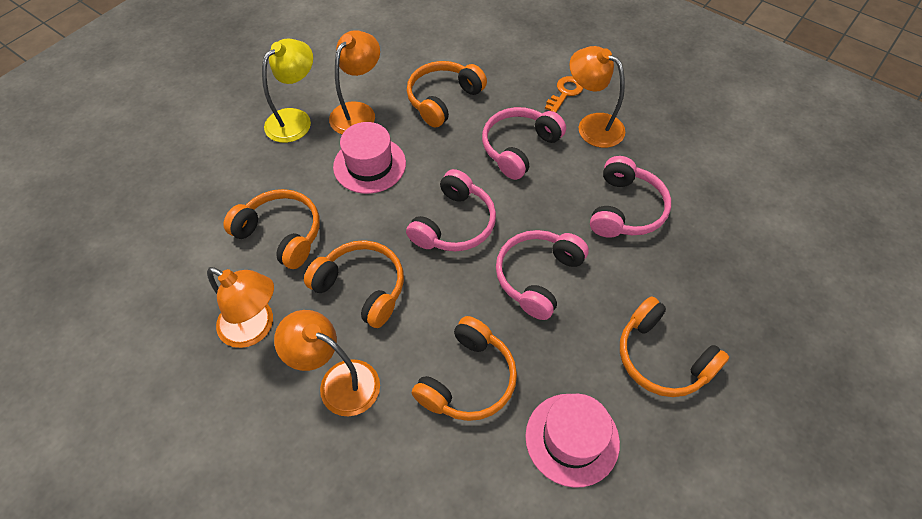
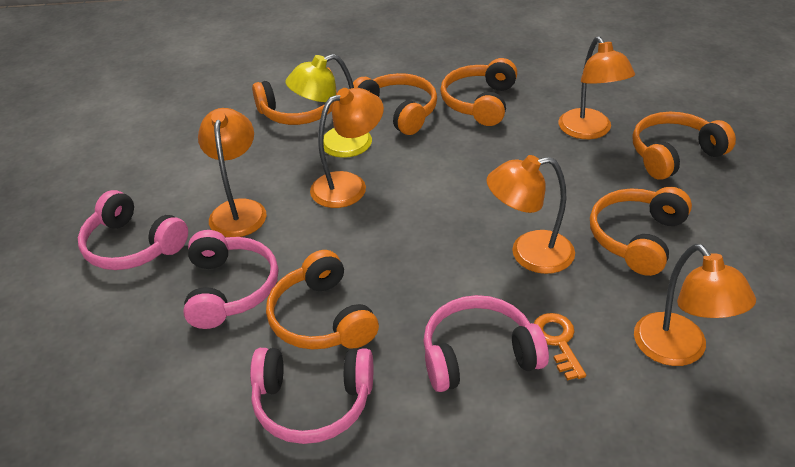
orange headphones: 5 -> 6
orange lamp: 4 -> 5
pink hat: 2 -> 0

